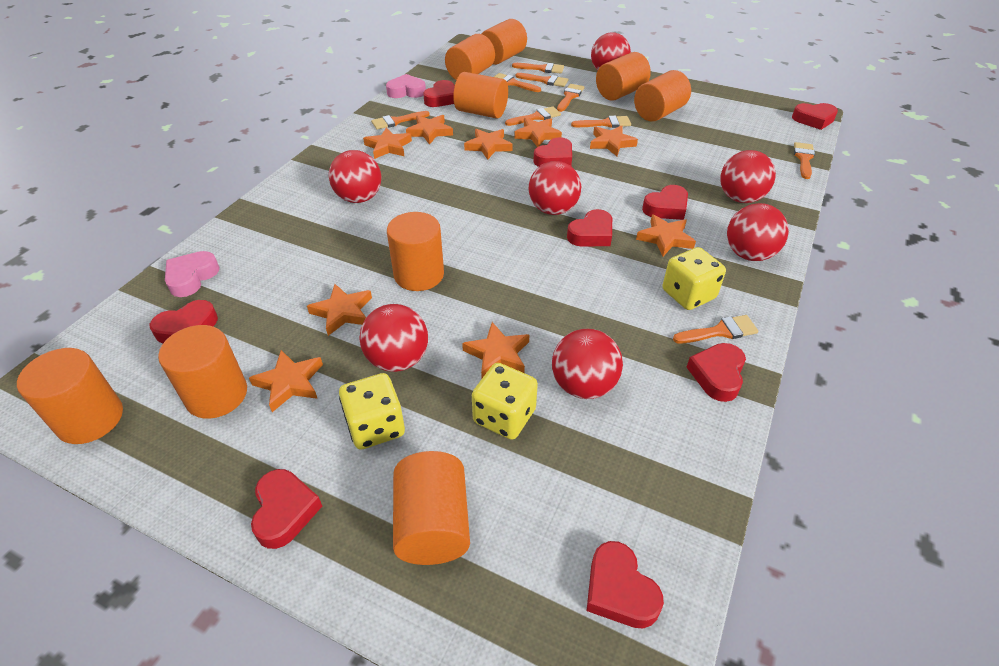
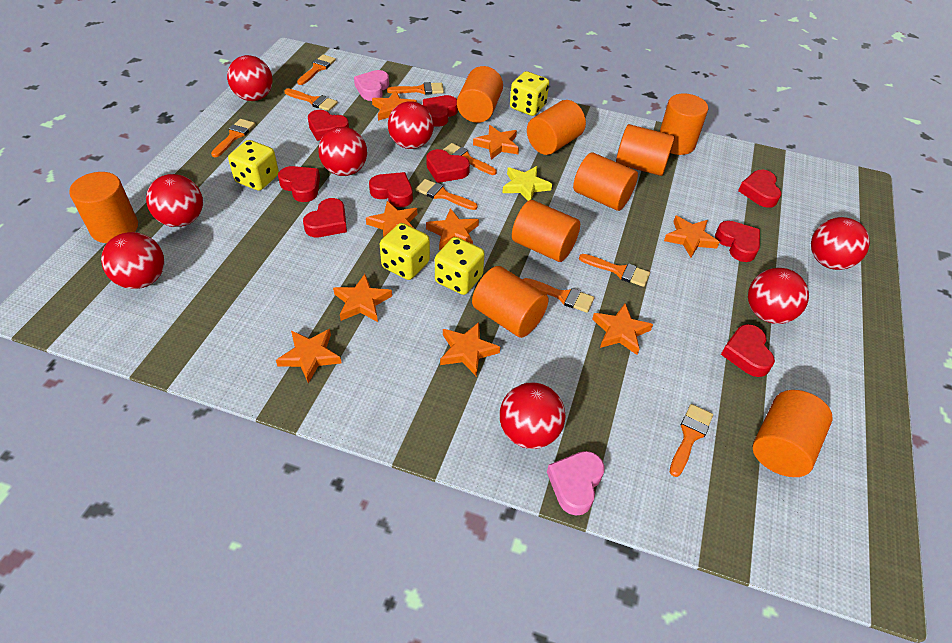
red ball: 7 -> 8
yellow dice: 3 -> 4
yellow star: 0 -> 1

